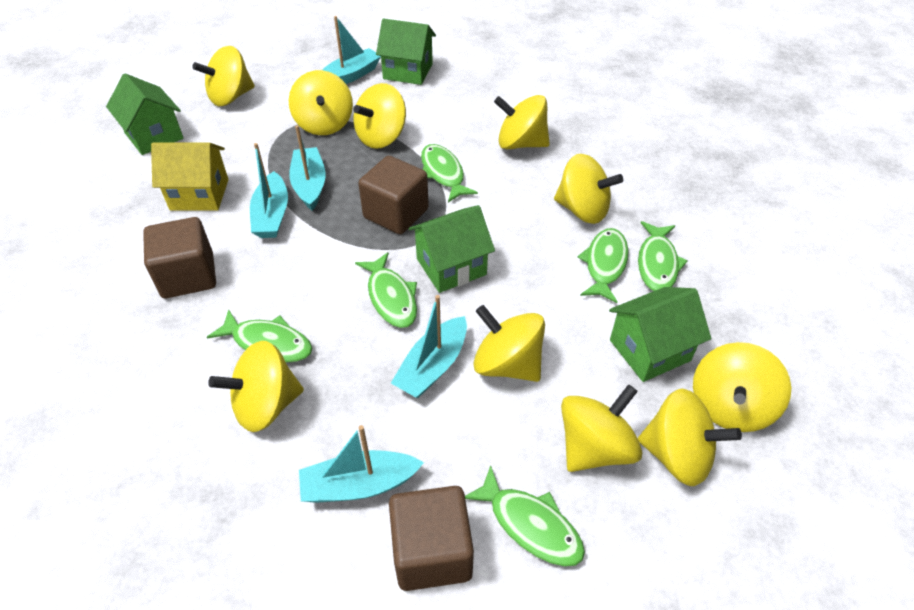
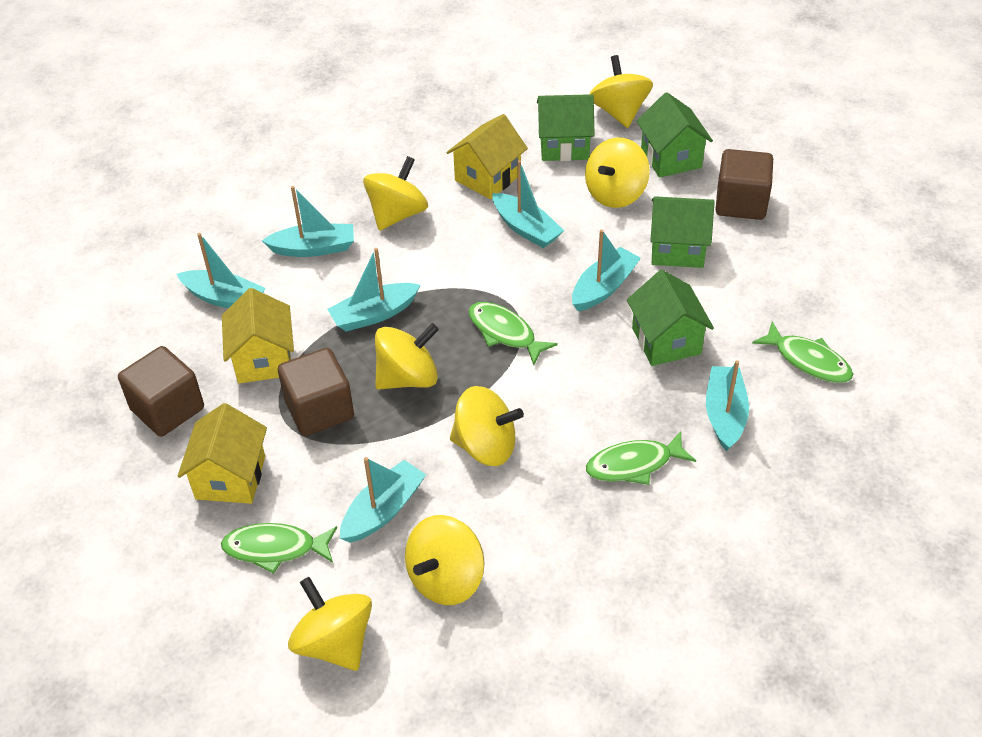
green fish: 6 -> 4
turquoise boat: 5 -> 7
yellow house: 1 -> 3
yellow spinning top: 10 -> 7

